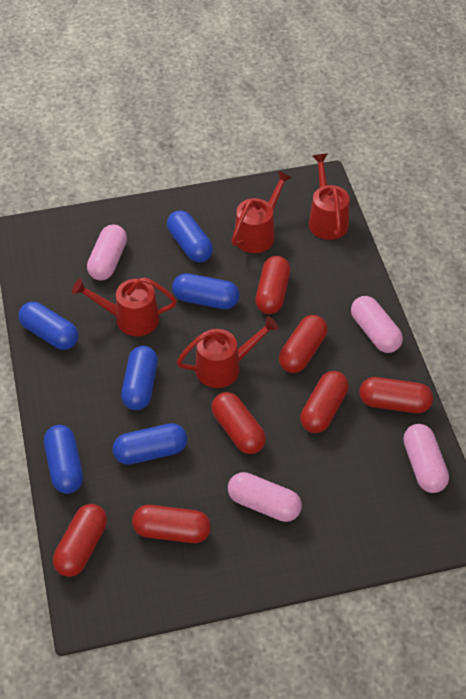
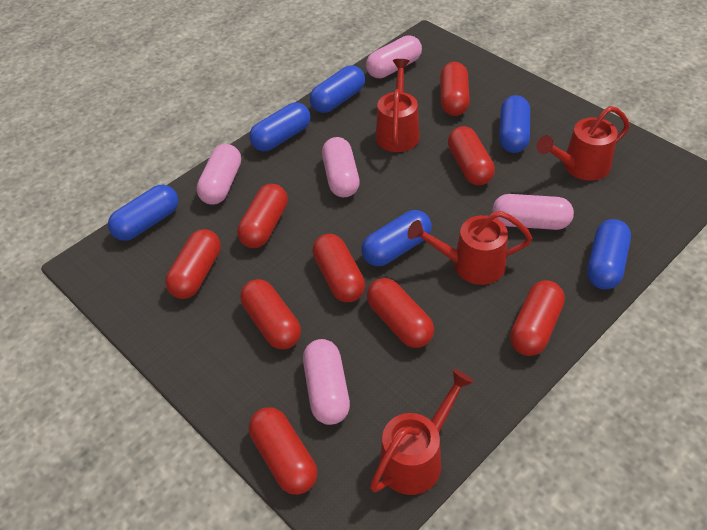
pink capsule: 4 -> 5
red capsule: 7 -> 9

